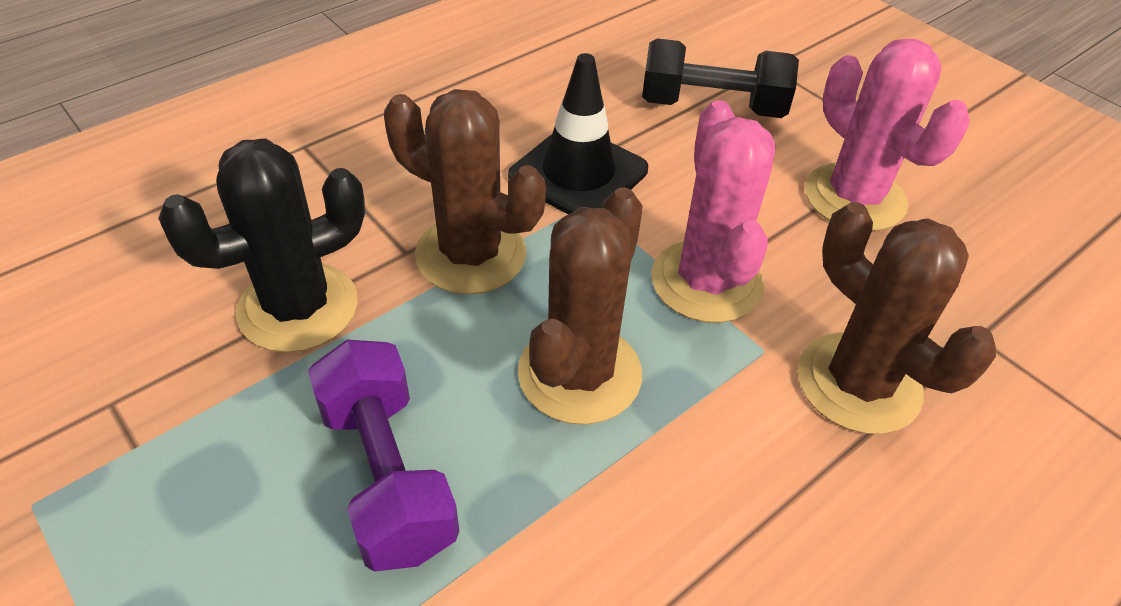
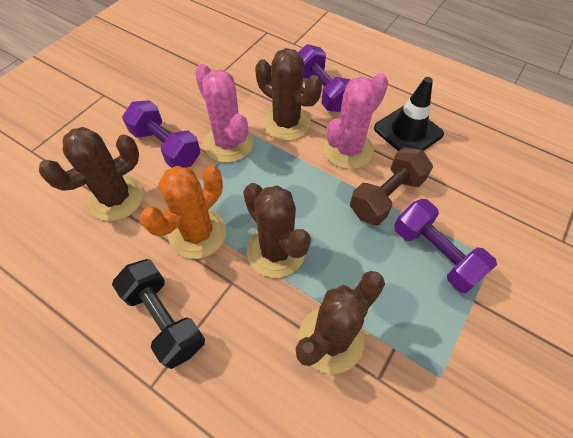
black cactus: 1 -> 0
brown cactus: 3 -> 4
brown dumbbell: 0 -> 1
orange cactus: 0 -> 1
purple dumbbell: 1 -> 3

